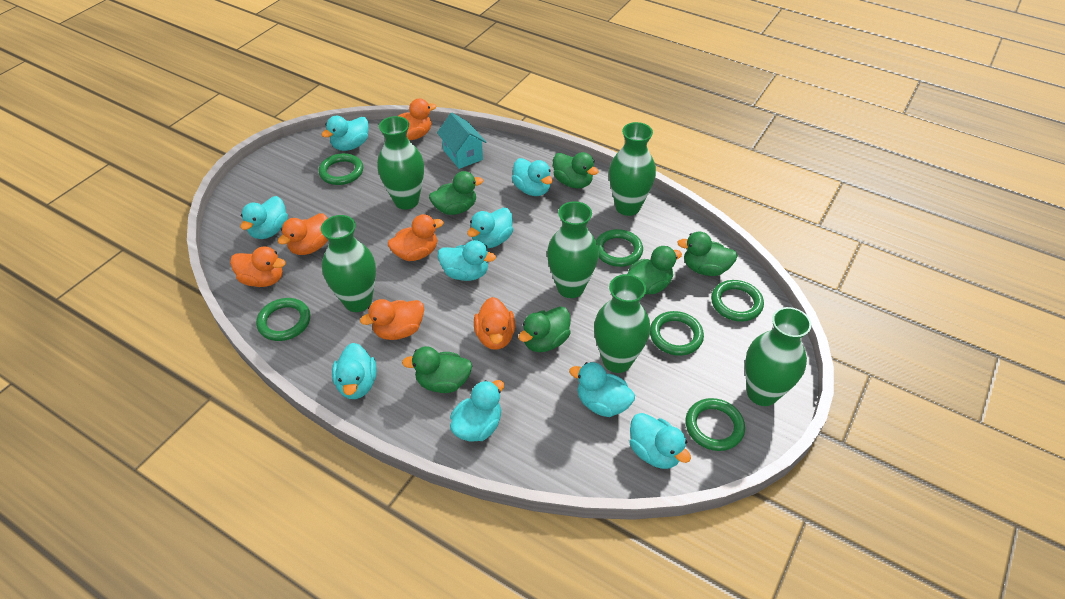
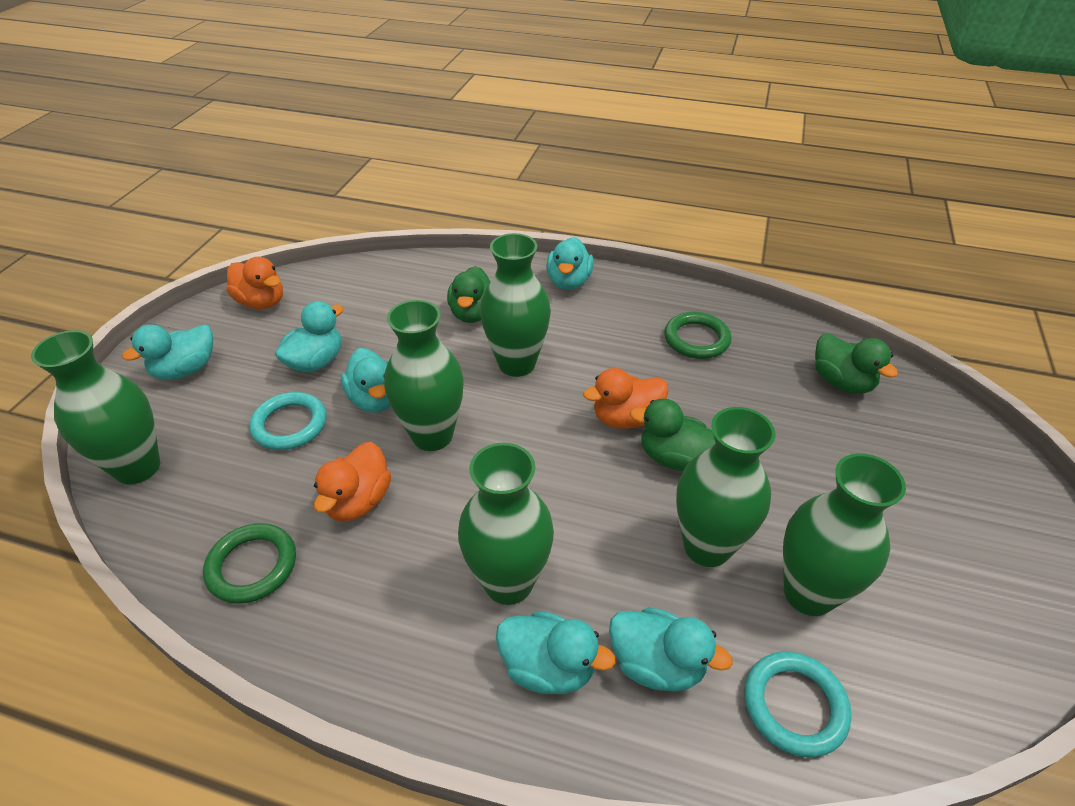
green duck: 6 -> 3
green ring: 6 -> 2
orange duck: 6 -> 3
turquoise duck: 9 -> 6
turquoise house: 1 -> 0
turquoise ring: 0 -> 2

